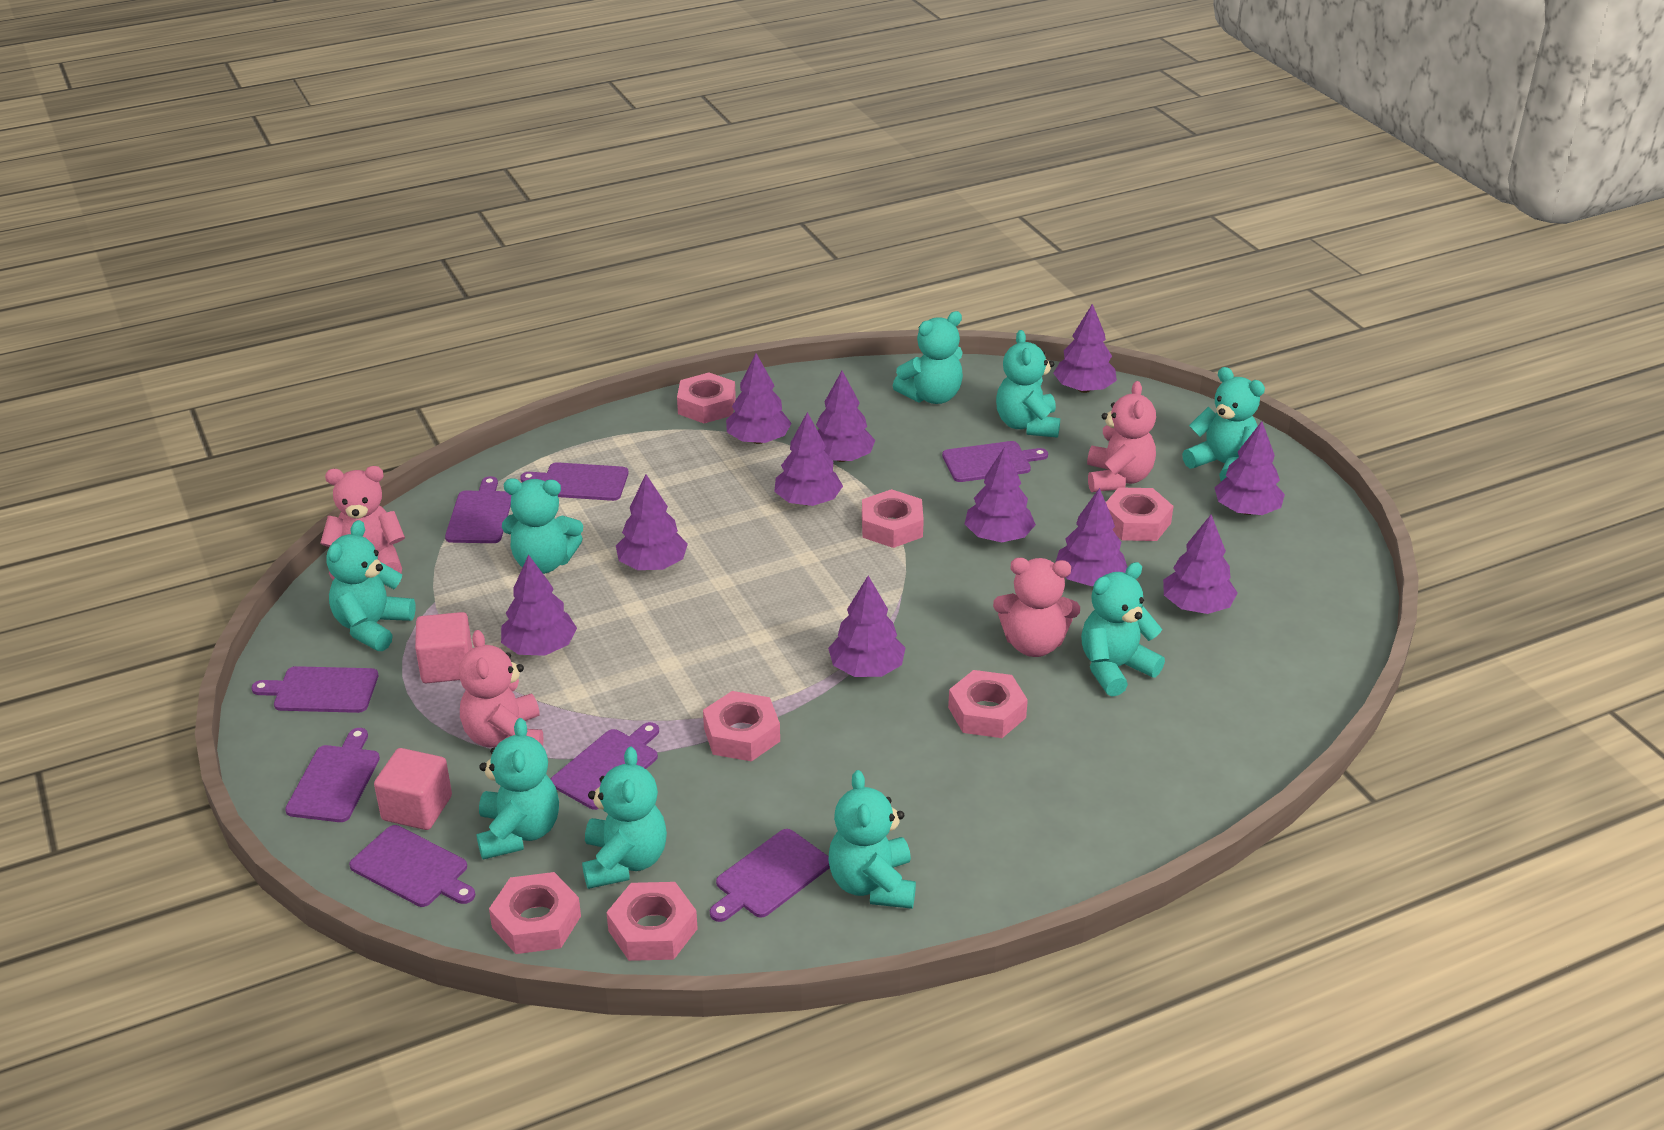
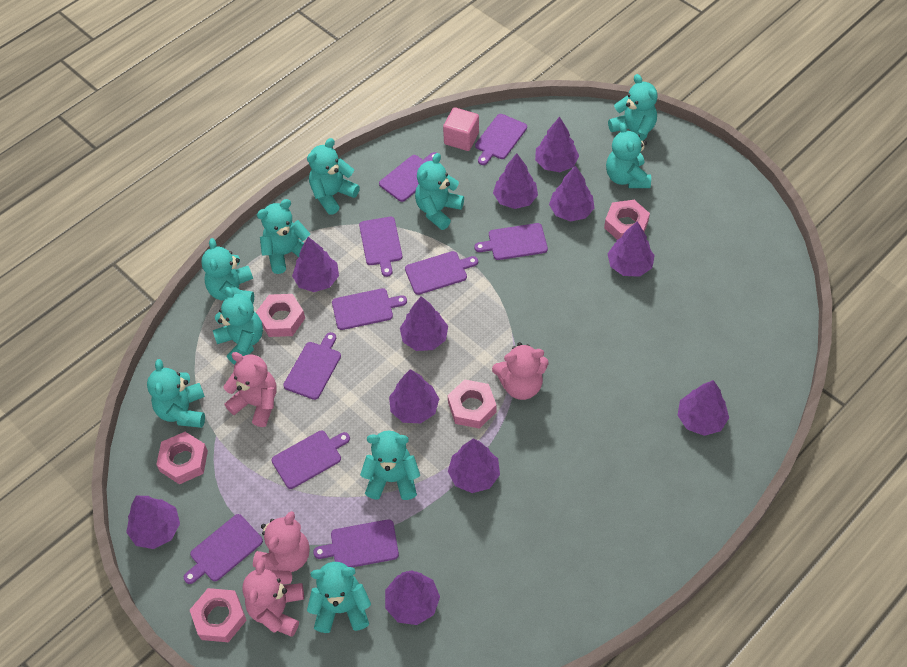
pink cube: 2 -> 1
pink nut: 7 -> 5
purple cutting board: 8 -> 10
turquoise teddy bear: 9 -> 10

